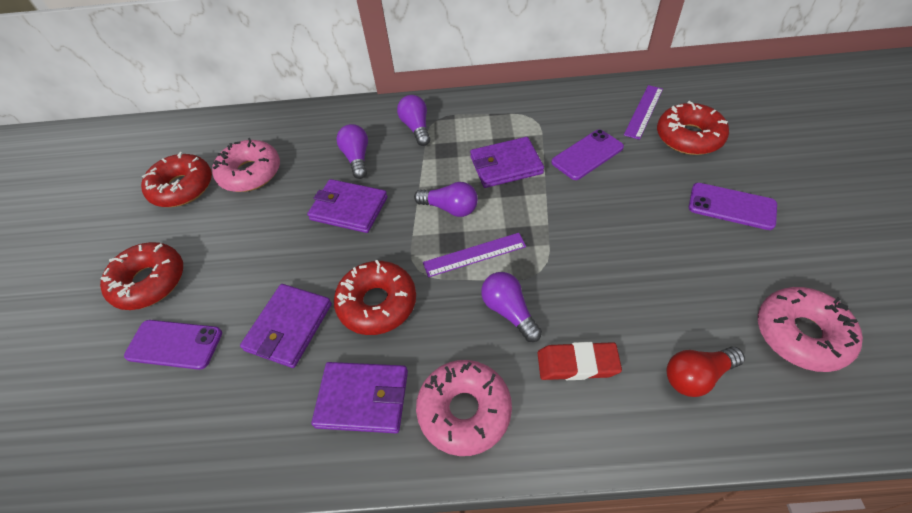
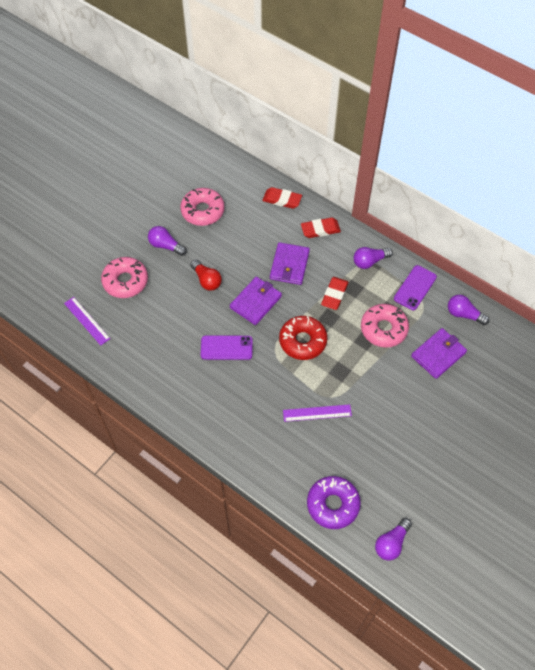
purple donut: 0 -> 1
purple phone: 3 -> 2
purple wallet: 4 -> 3
red donut: 4 -> 1
red eraser: 1 -> 3

